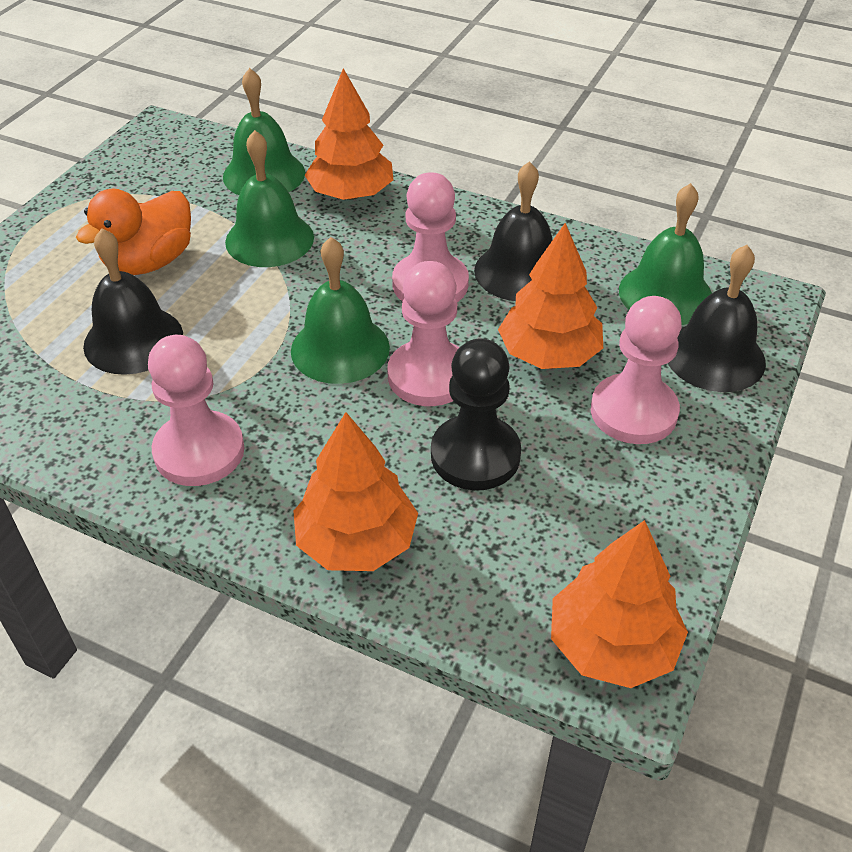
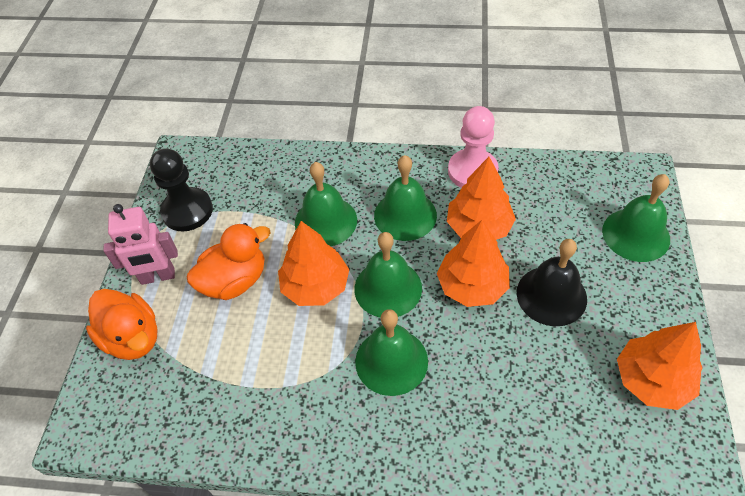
black bell: 3 -> 1
green bell: 4 -> 5
orange duck: 1 -> 2
pink pawn: 4 -> 1
pink robot: 0 -> 1

